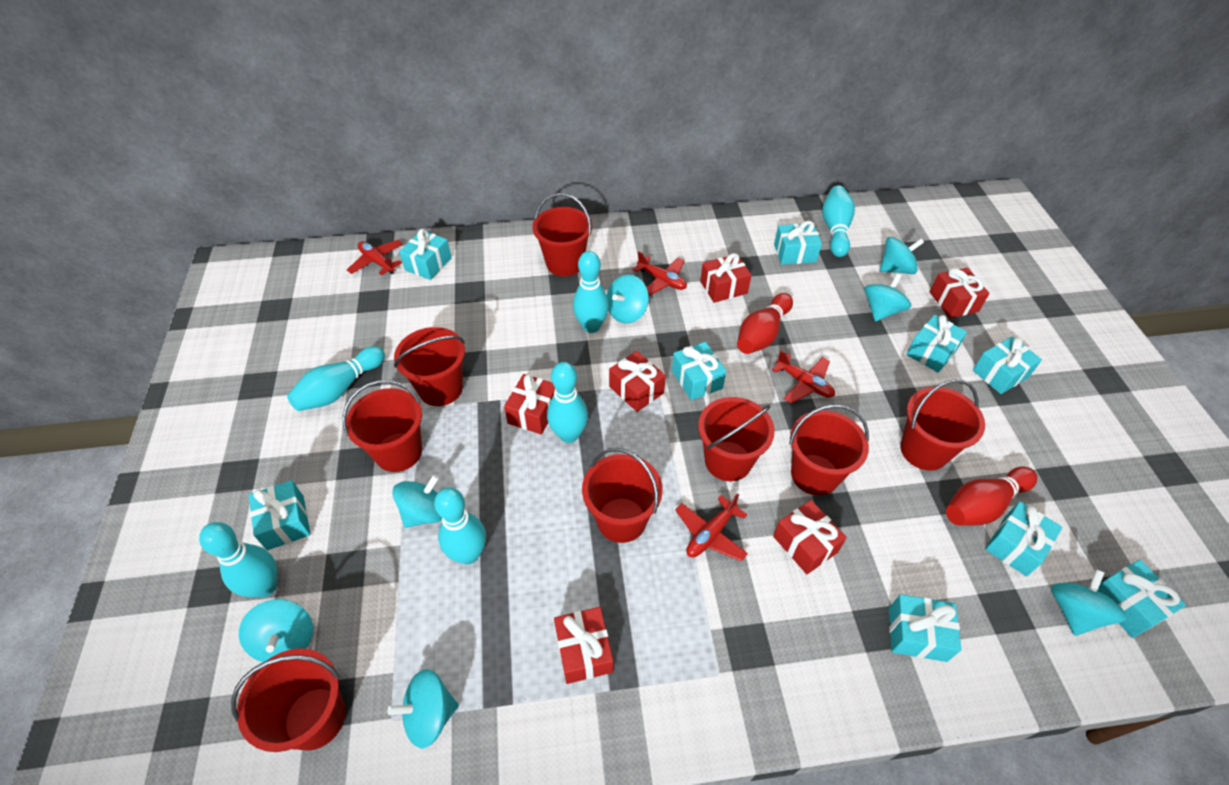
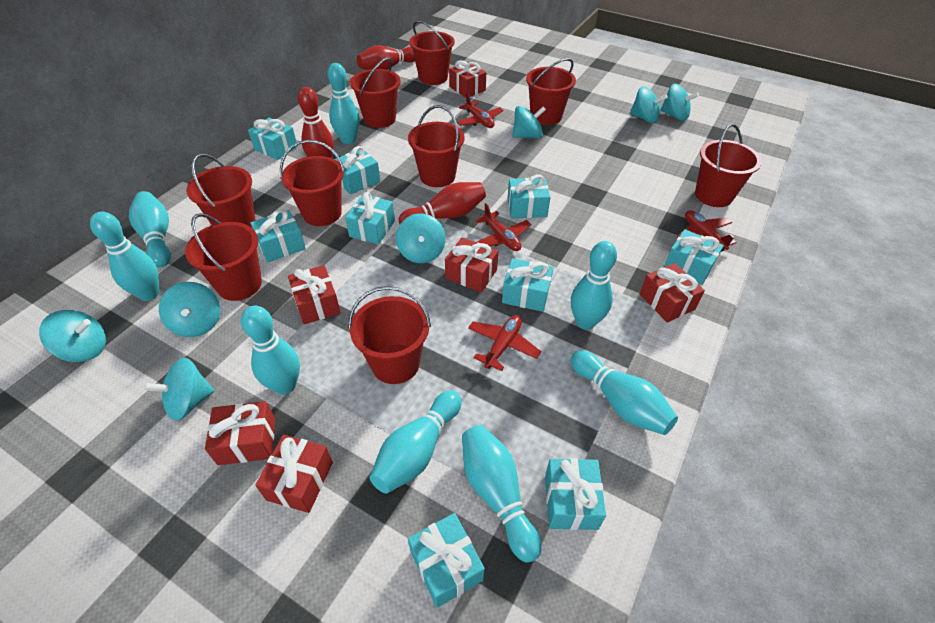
red bowling pin: 2 -> 3
red bucket: 8 -> 9
turquoise bowling pin: 6 -> 8

